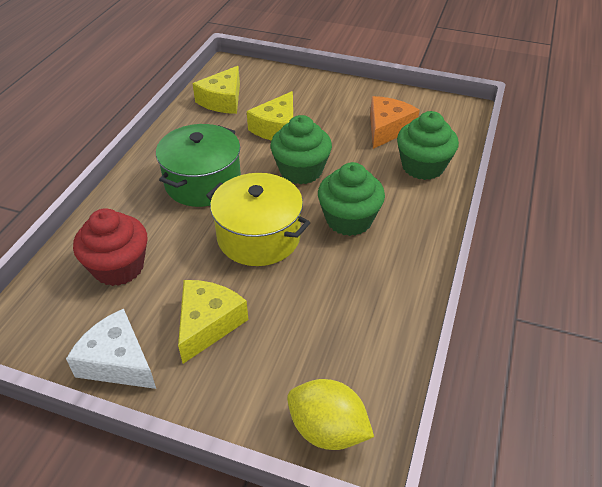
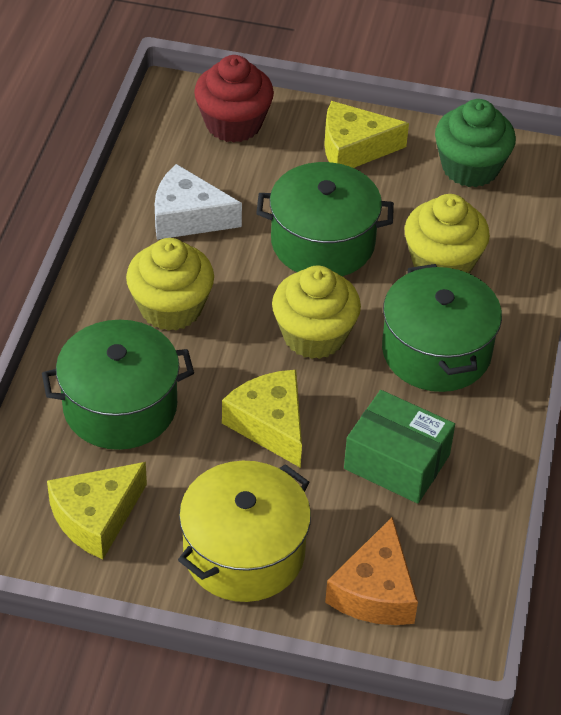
green box: 0 -> 1
green cupcake: 3 -> 1
green pot: 1 -> 3
yellow cupcake: 0 -> 3
yellow lemon: 1 -> 0

